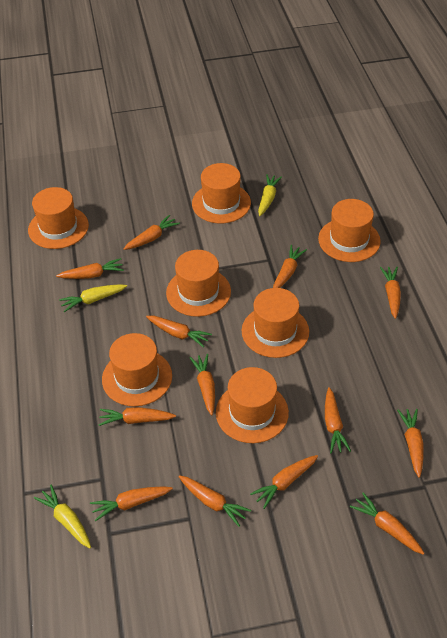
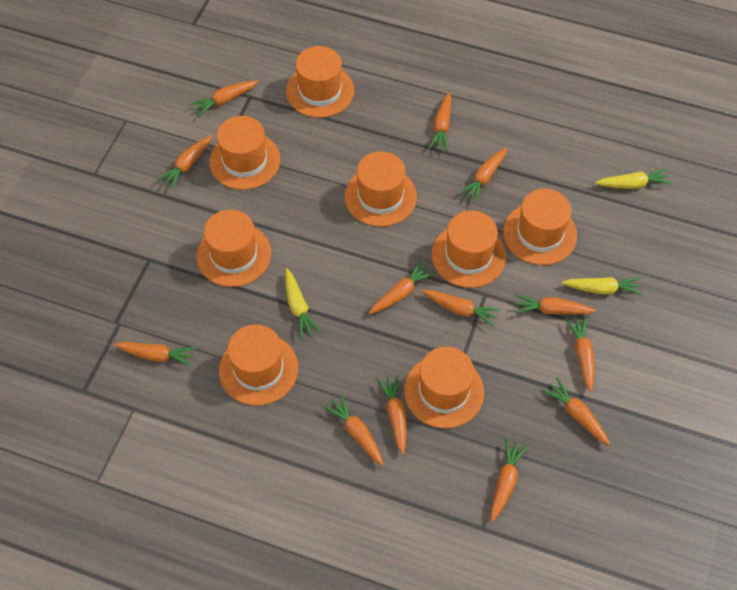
orange hat: 7 -> 8

